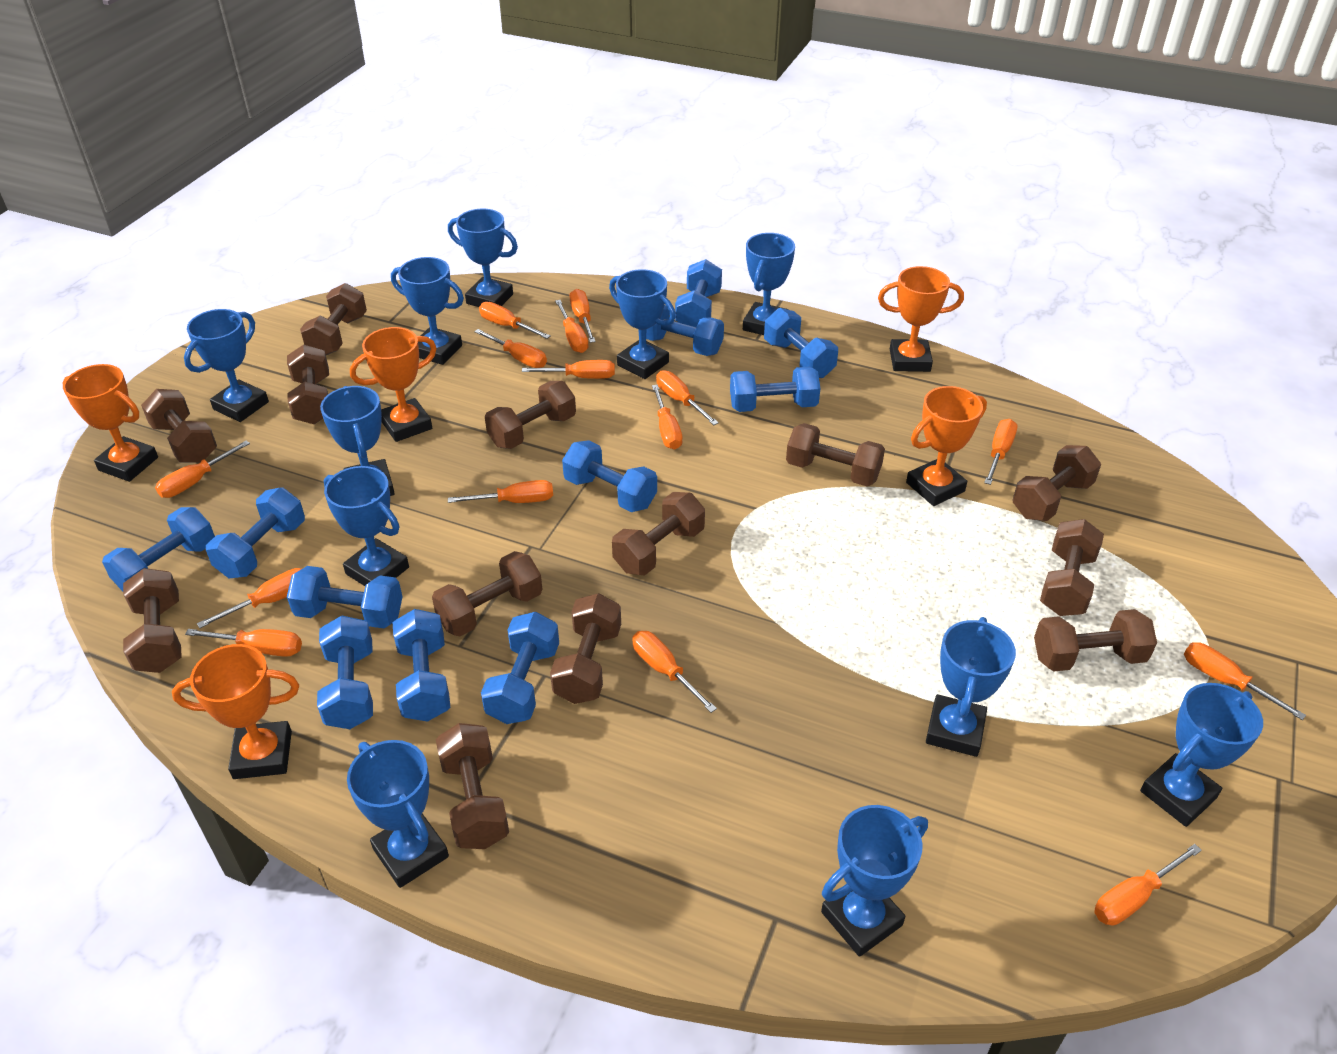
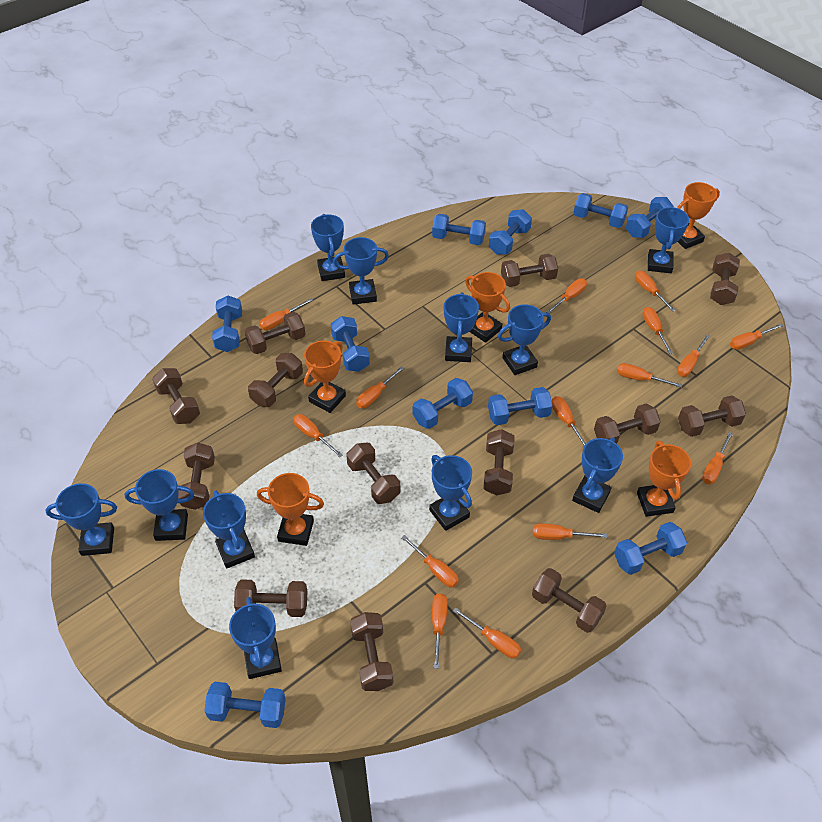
blue dumbbell: 11 -> 10

